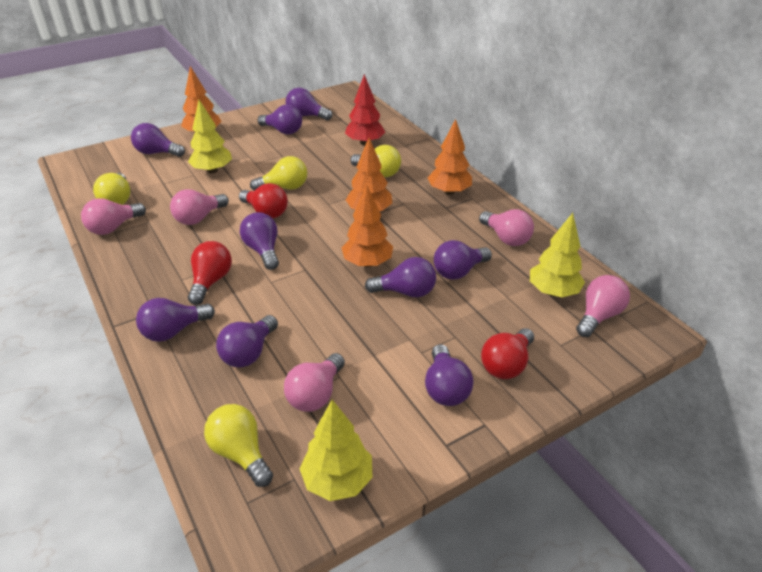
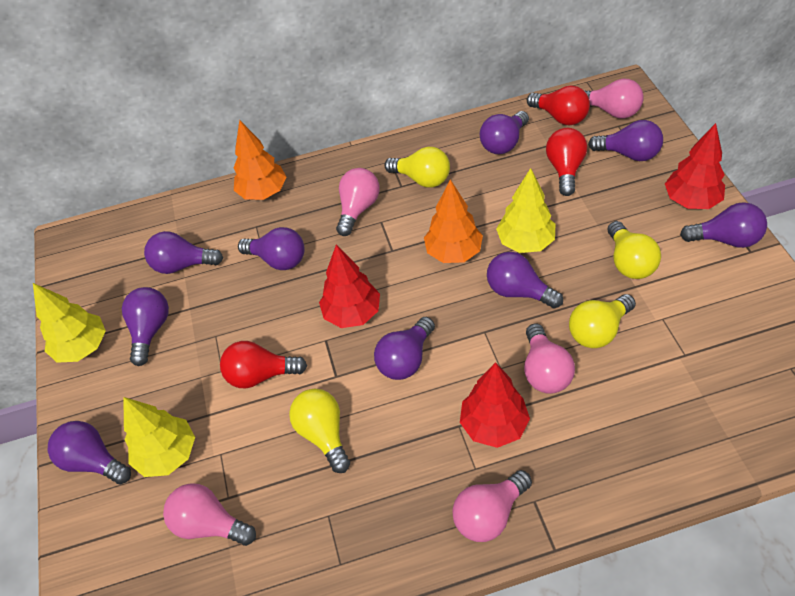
orange tree: 4 -> 2
red tree: 1 -> 3

